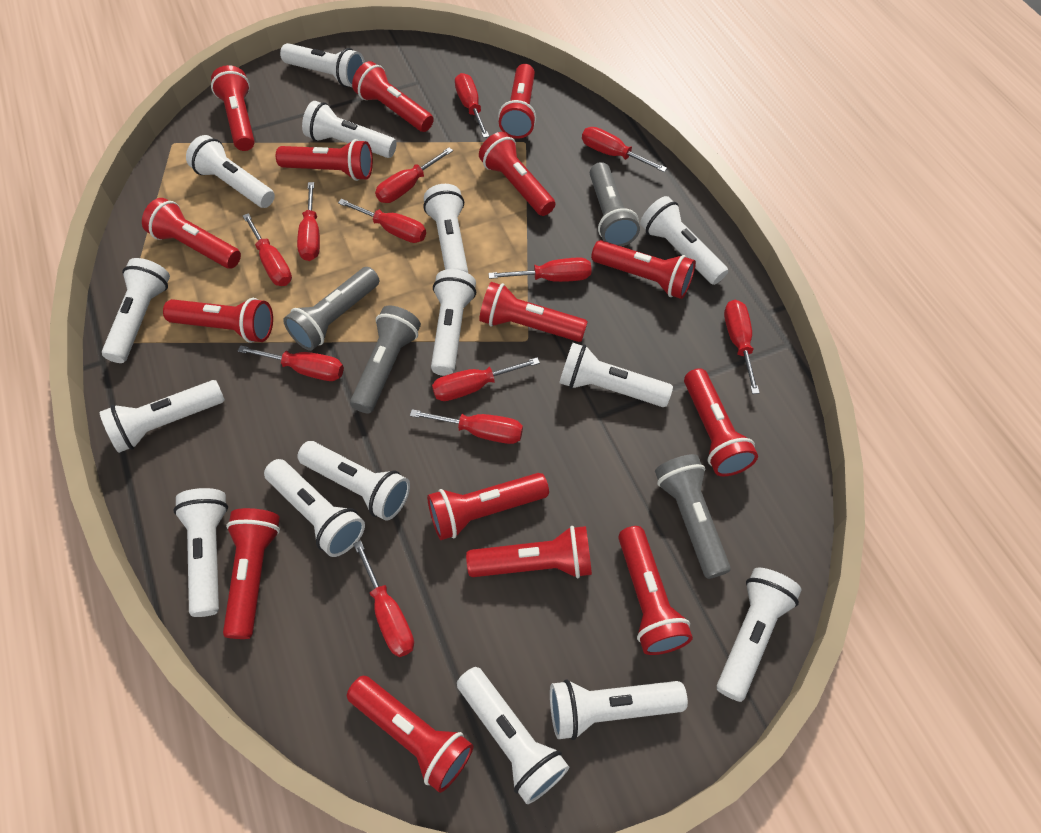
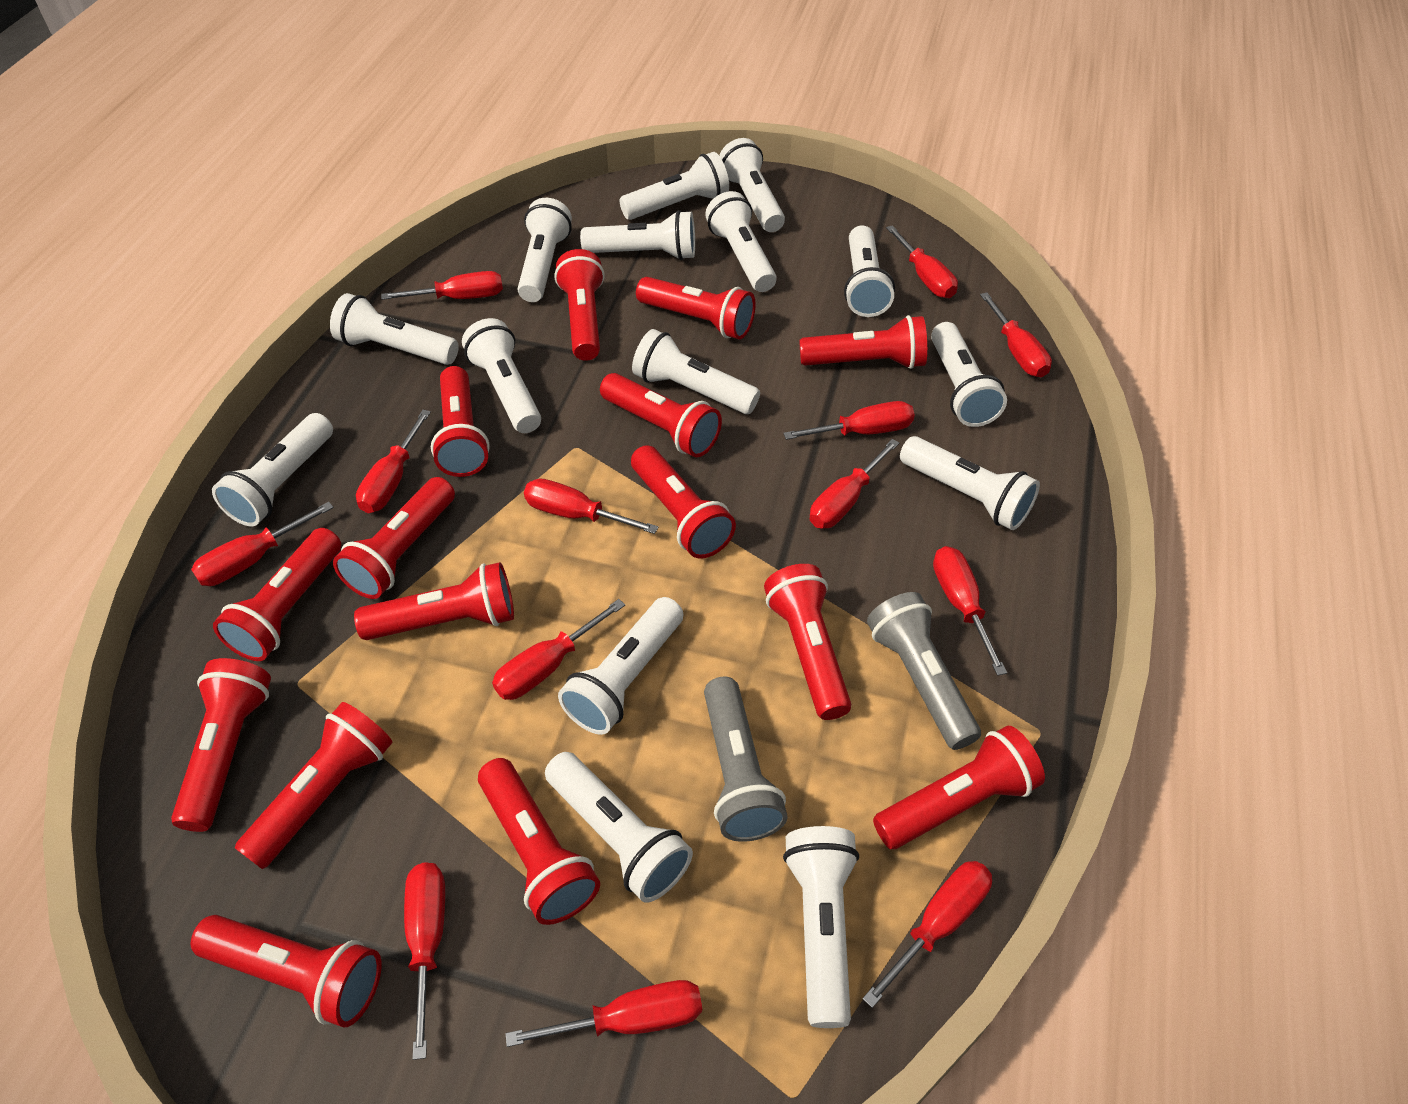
grey flashlight: 4 -> 2
red screwdriver: 12 -> 13

